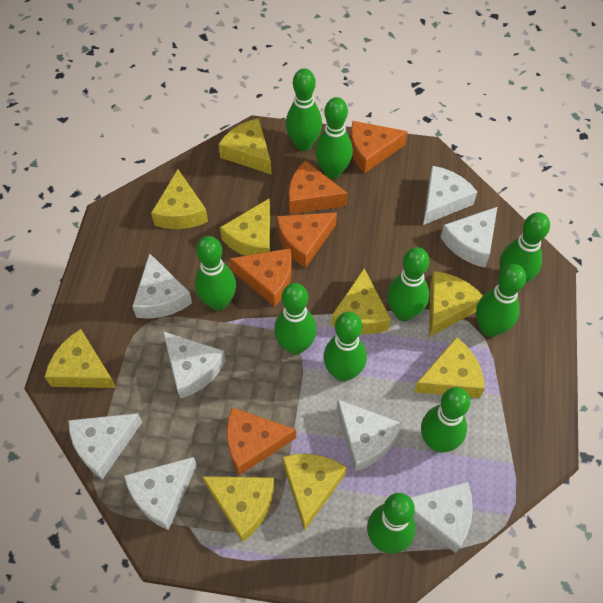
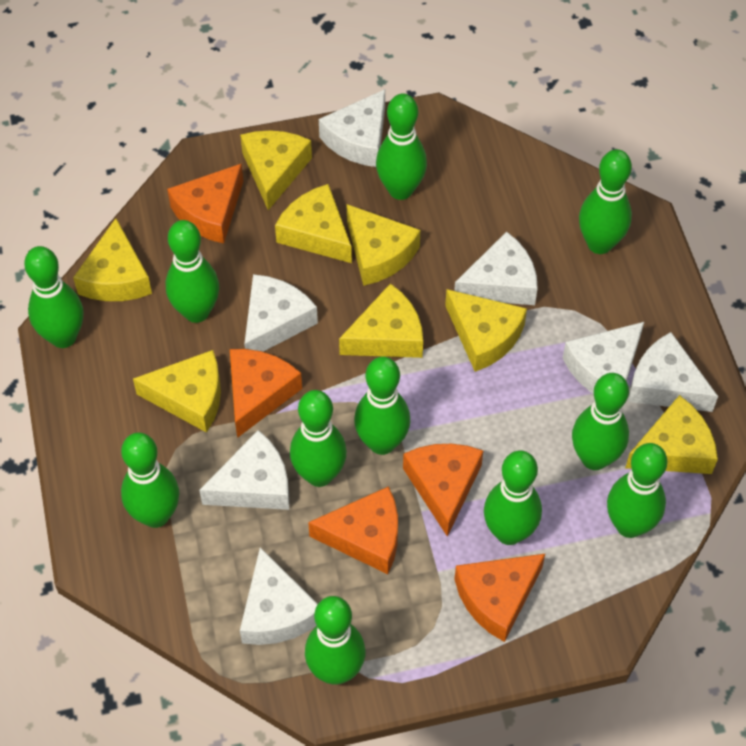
green bowling pin: 10 -> 11
white cheese: 8 -> 7
yellow cheese: 9 -> 8

